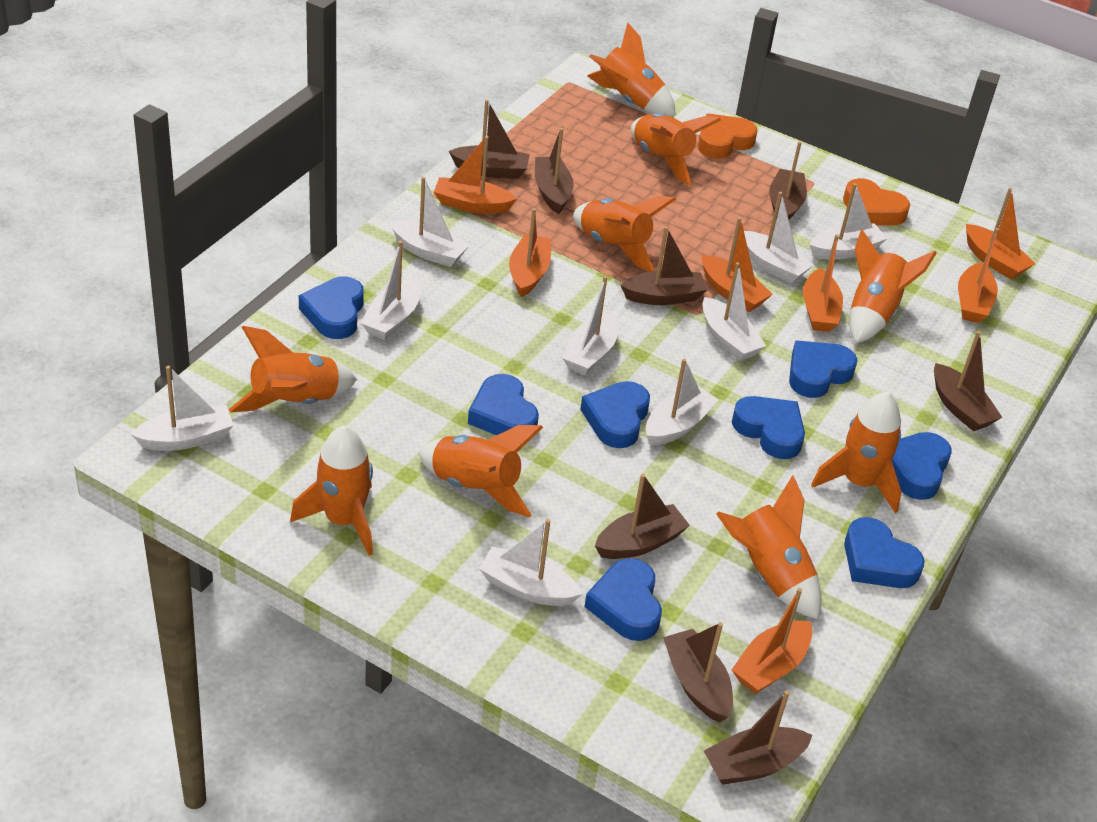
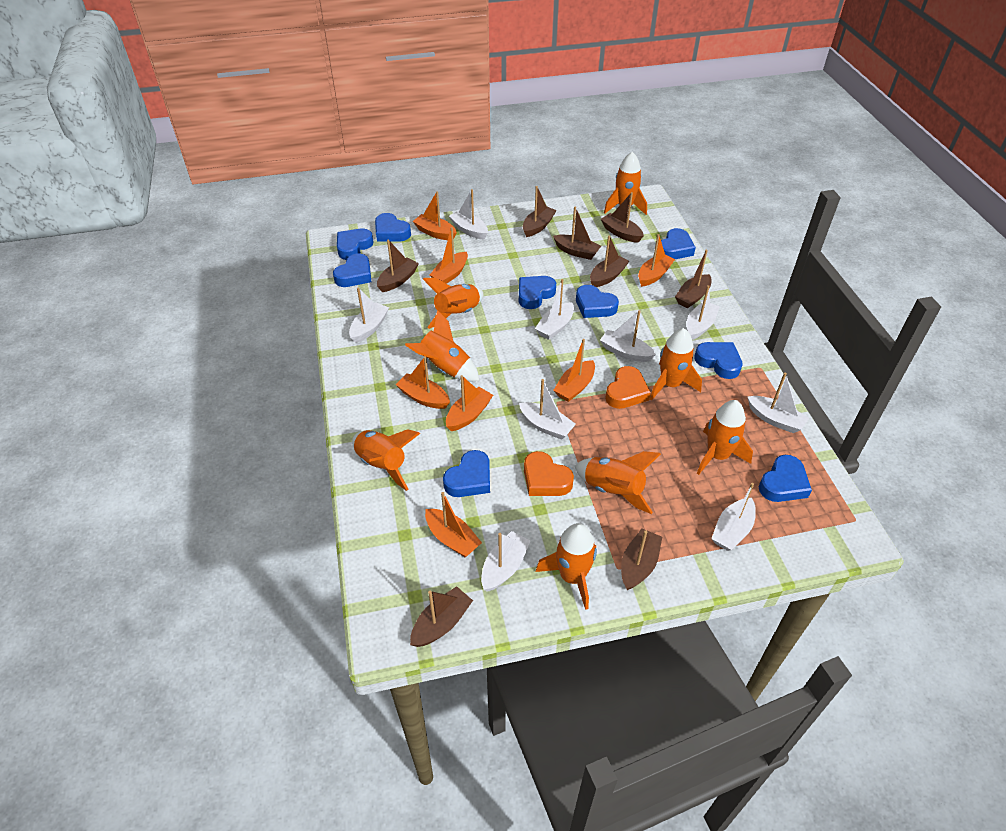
blue heart: 8 -> 9
orange rocket: 9 -> 8

